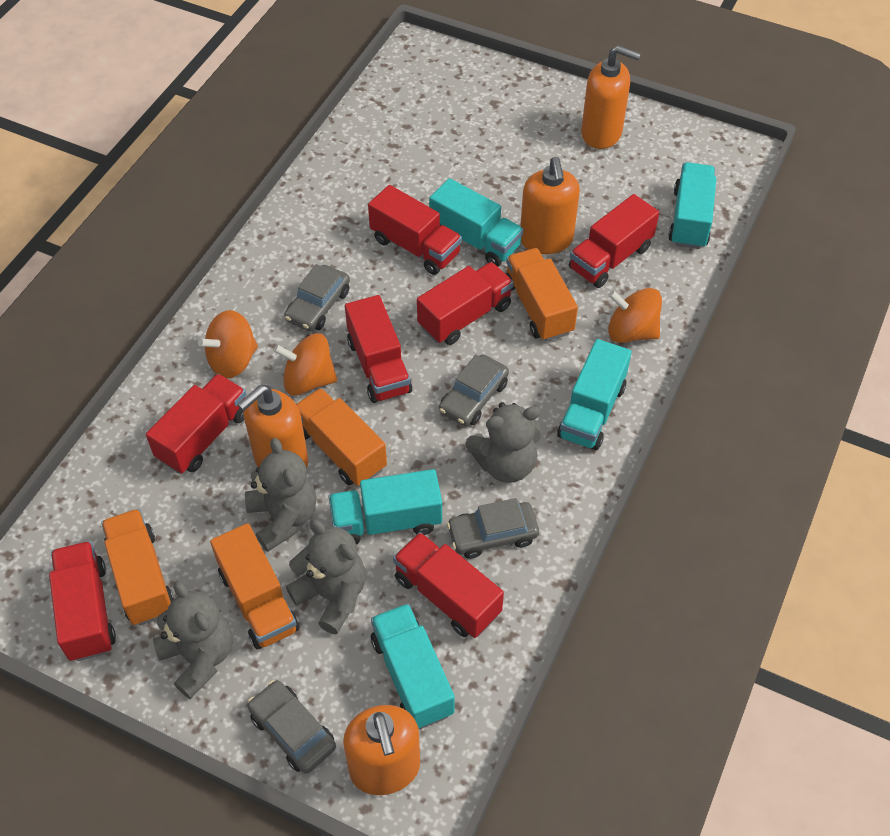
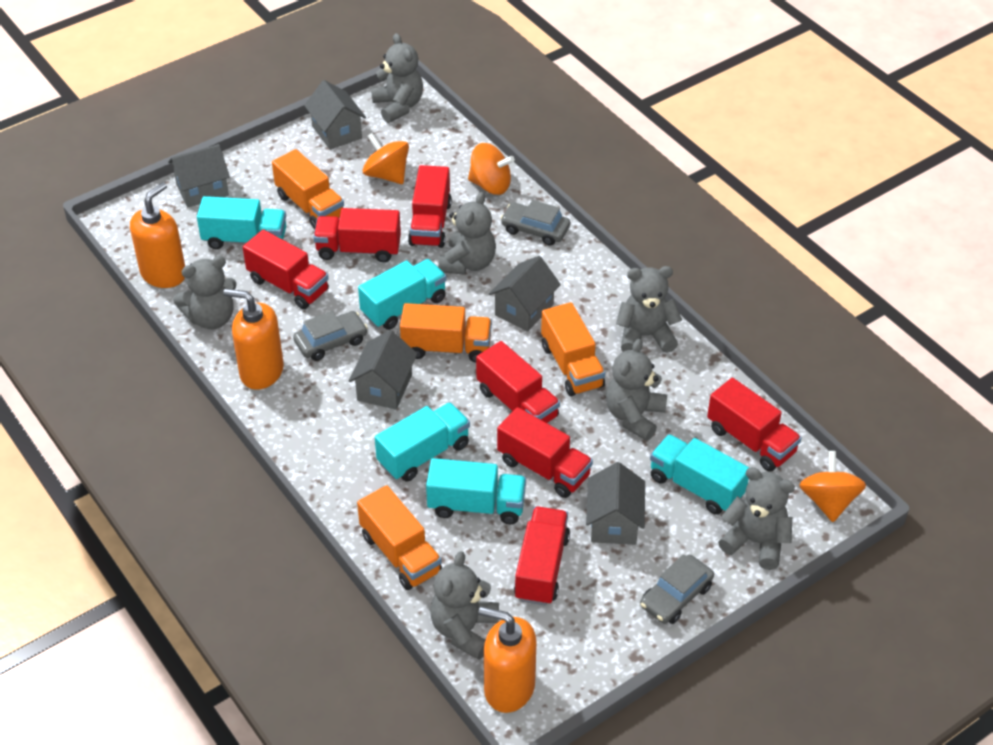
grey car: 4 -> 3
grey house: 0 -> 5
grey teddy bear: 4 -> 7
orange soap dispenser: 4 -> 3

